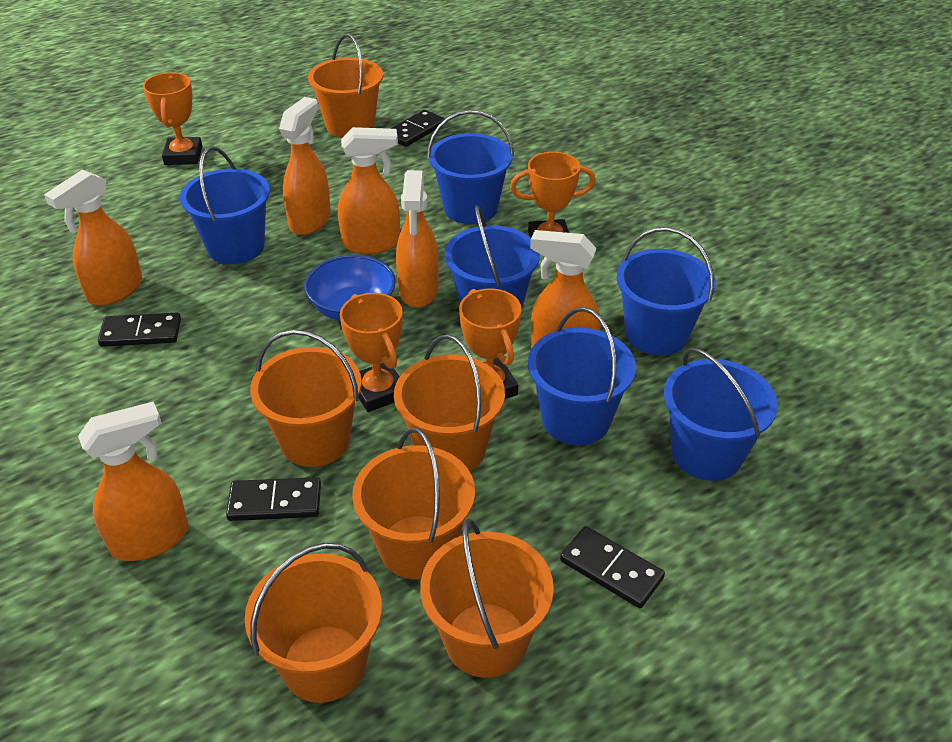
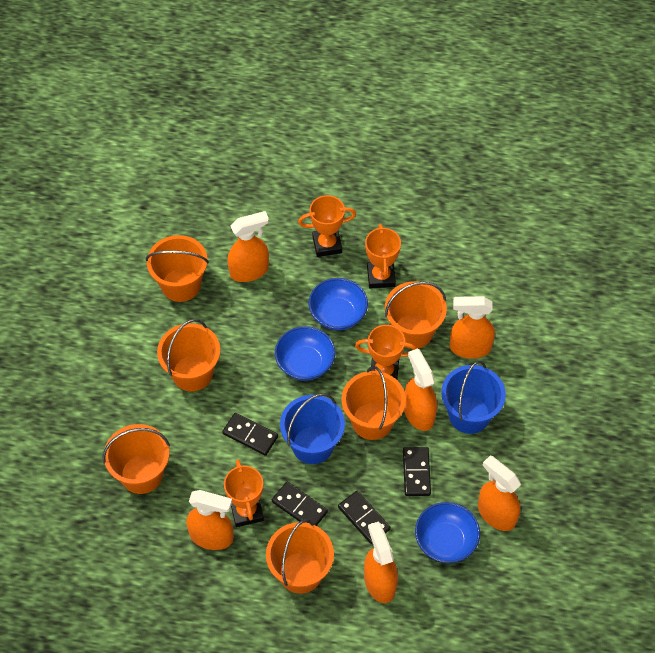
blue bowl: 1 -> 3
blue bucket: 6 -> 2

